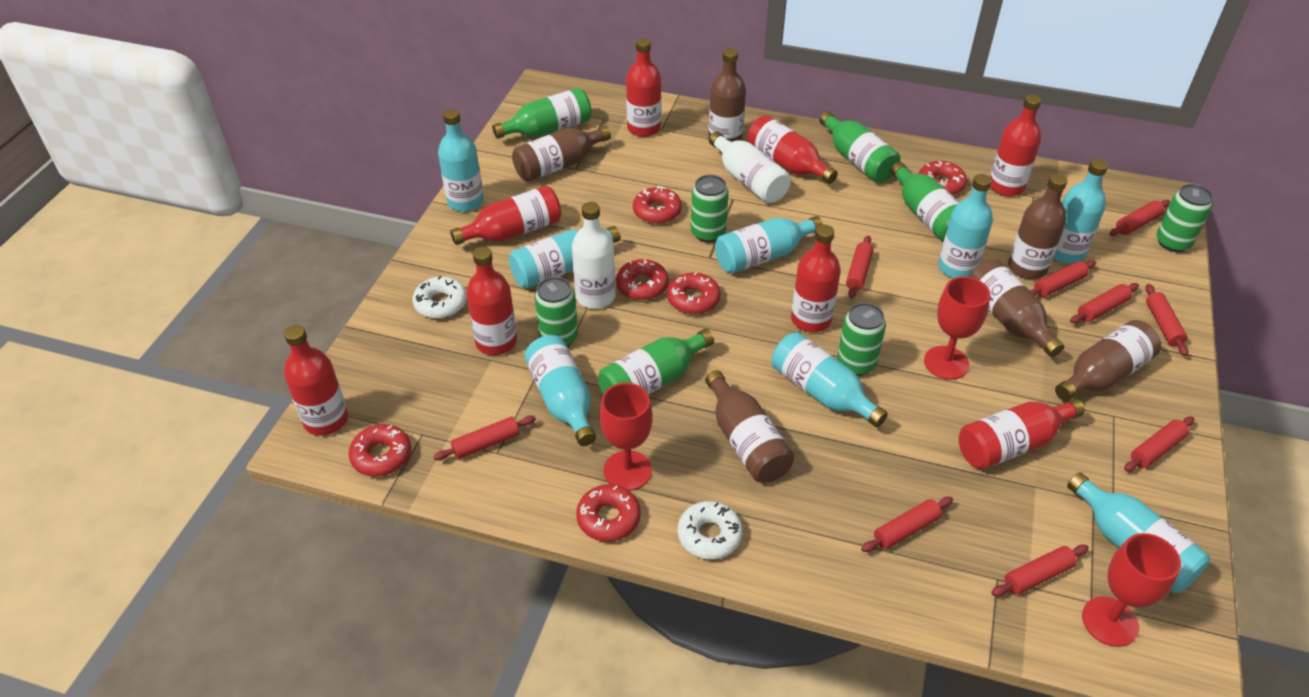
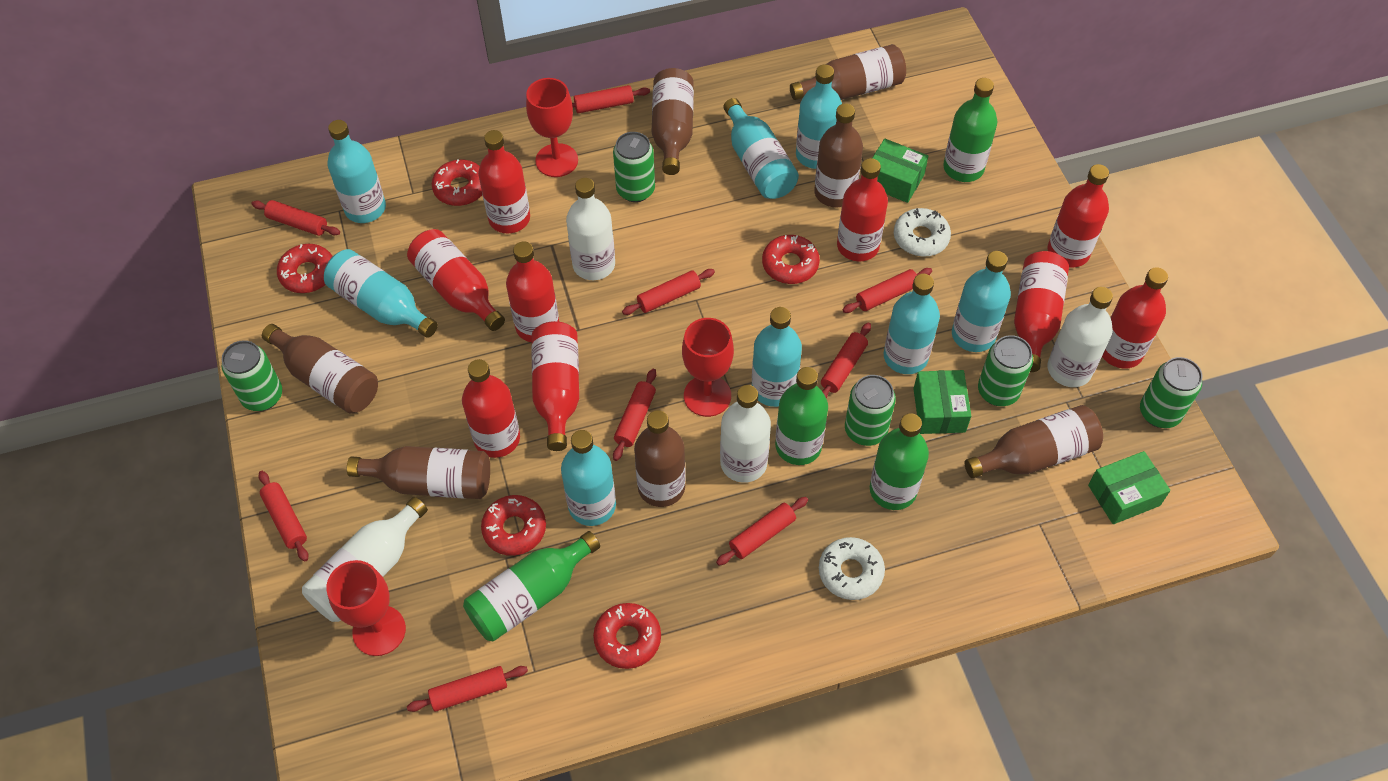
brown bottle: 6 -> 7
green box: 0 -> 3
green can: 4 -> 5
red bottle: 8 -> 9
red donut: 6 -> 5
white bottle: 2 -> 4

